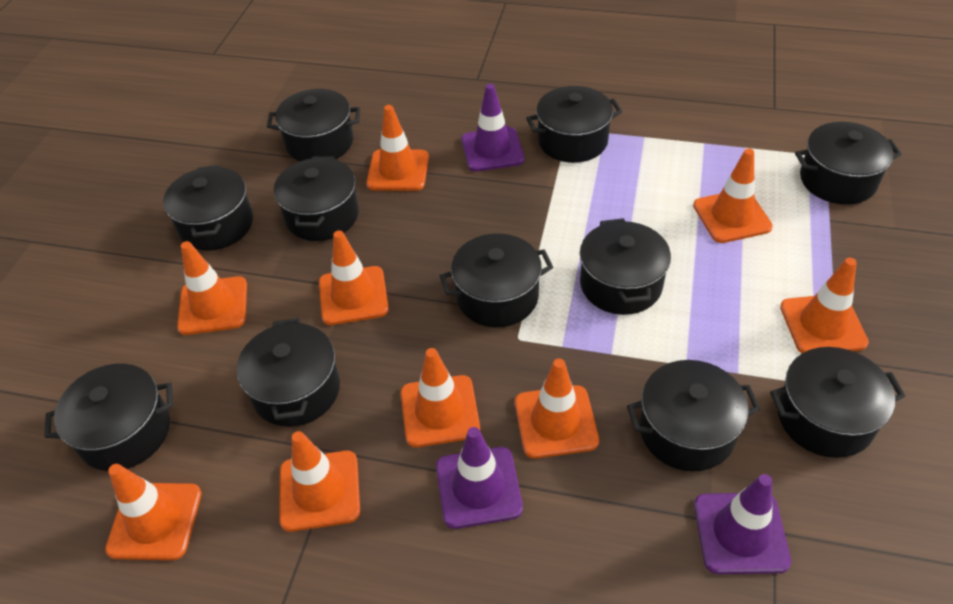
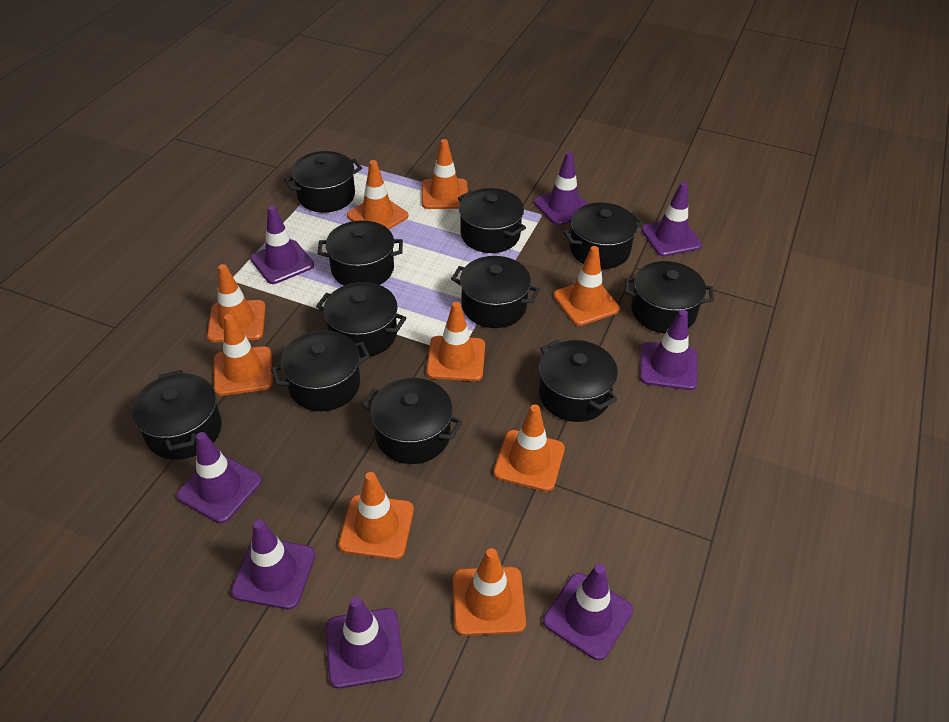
purple traffic cone: 3 -> 8

